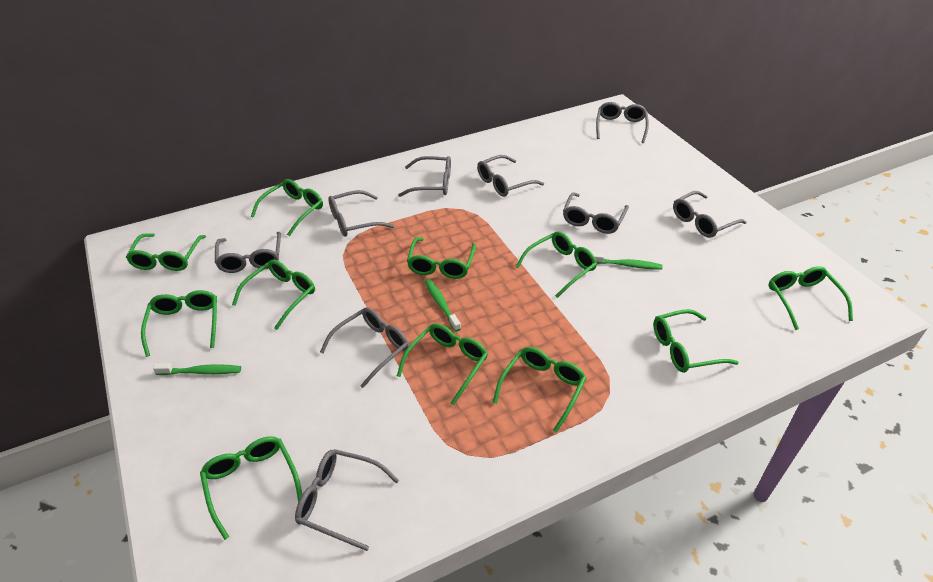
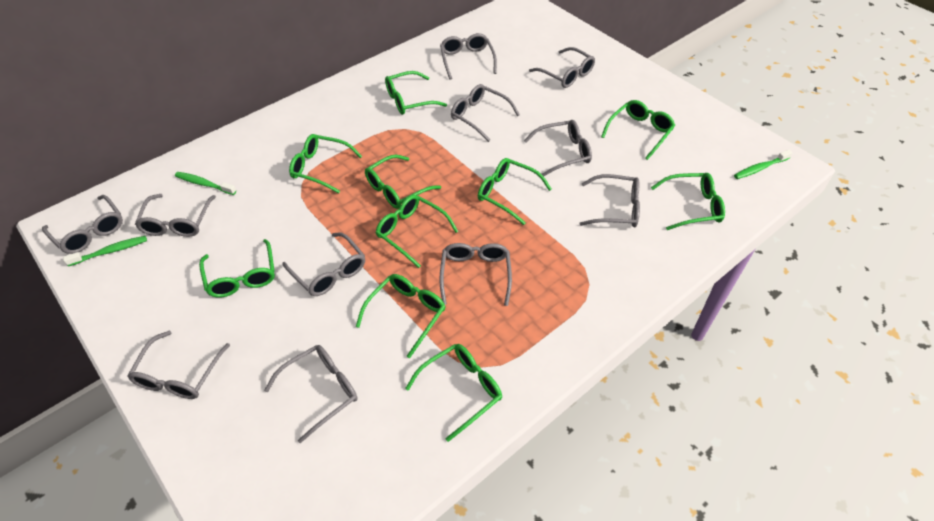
green glasses: 11 -> 10
grey glasses: 9 -> 11

